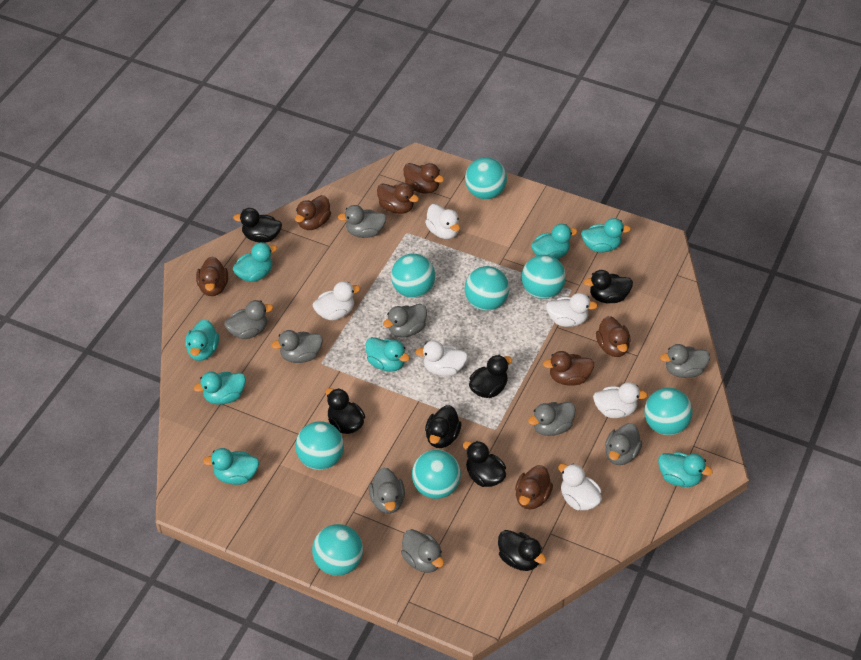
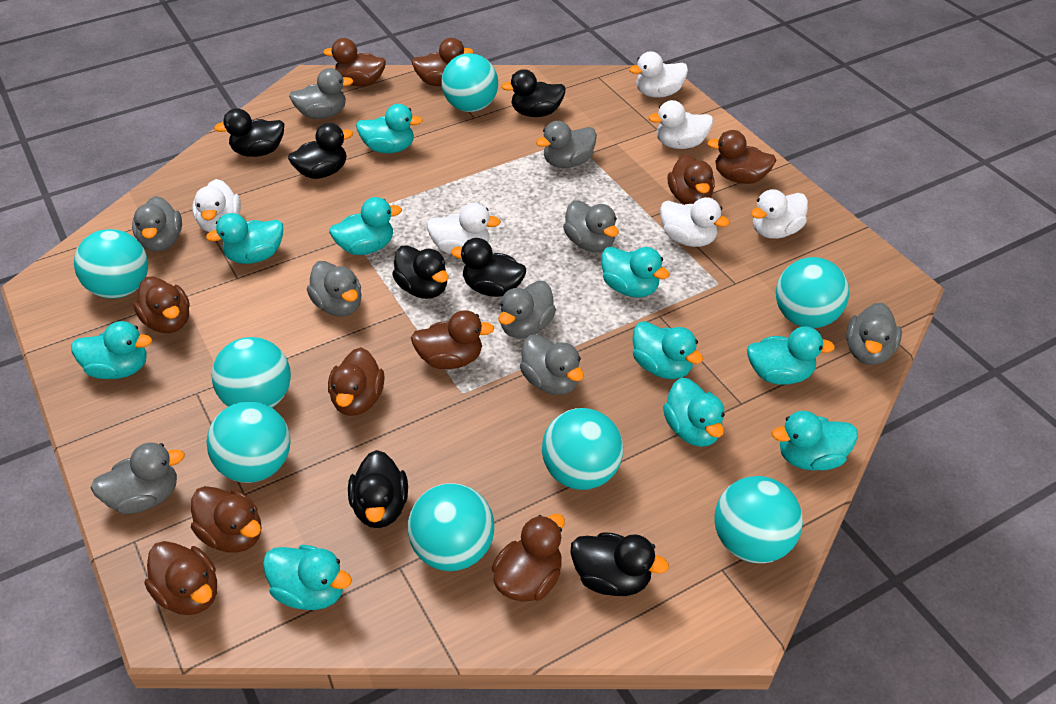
brown duck: 7 -> 10
turquoise duck: 8 -> 10

